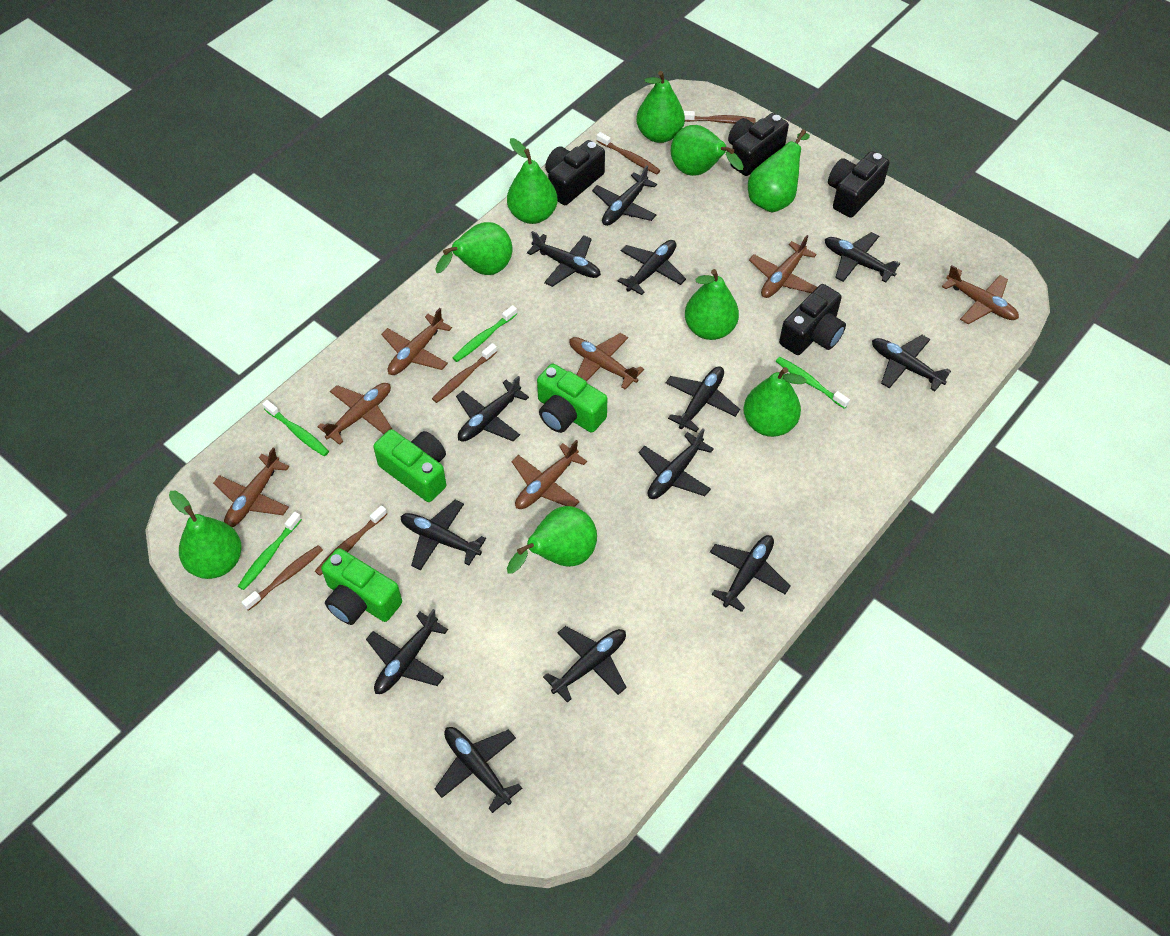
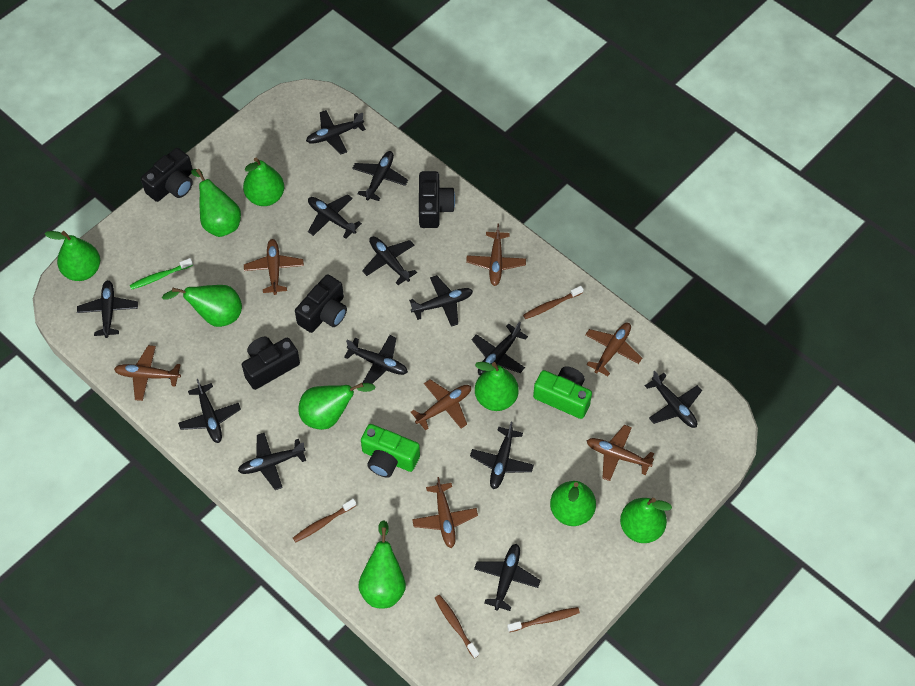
brown toothbrush: 5 -> 4
green camera: 3 -> 2
green toothbrush: 4 -> 1

